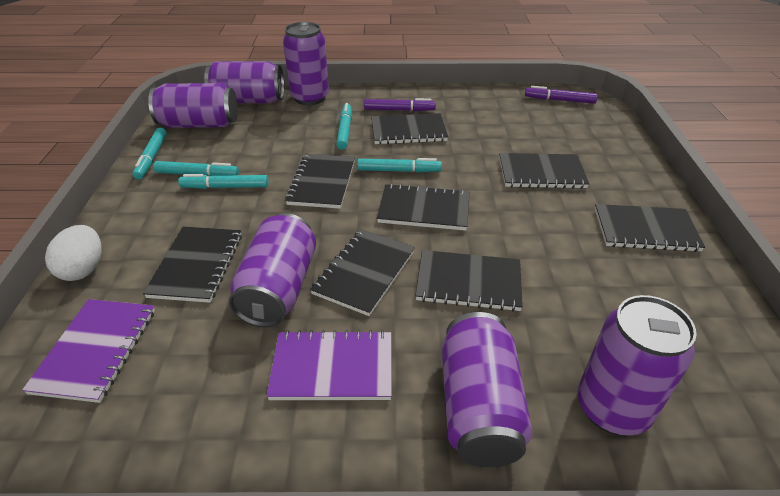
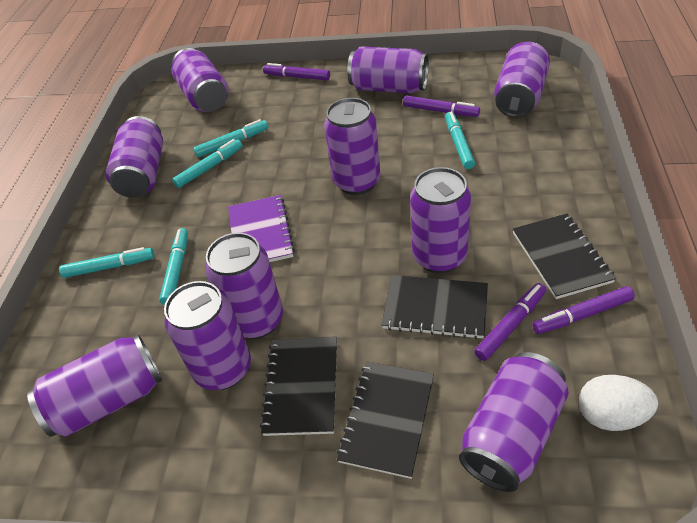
black notebook: 8 -> 4
purple can: 6 -> 10
purple marker: 2 -> 4
purple notebook: 2 -> 1

